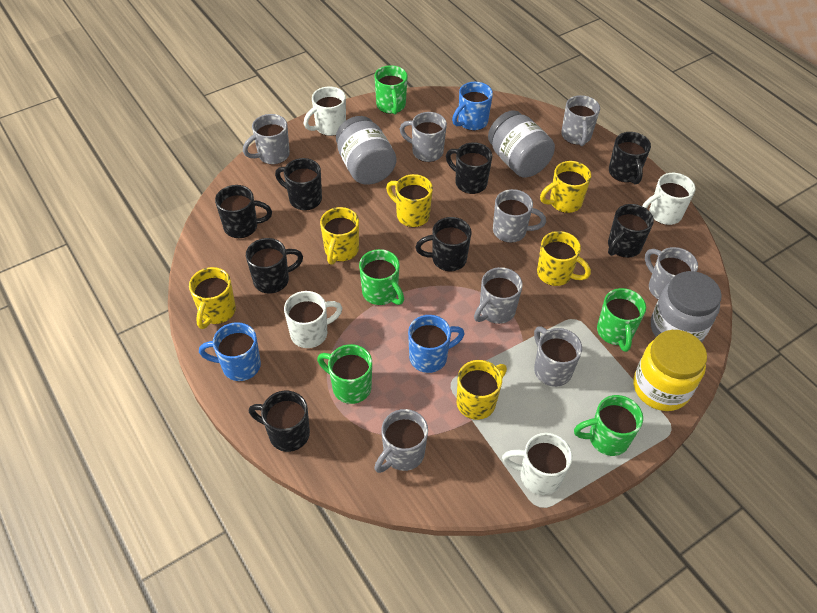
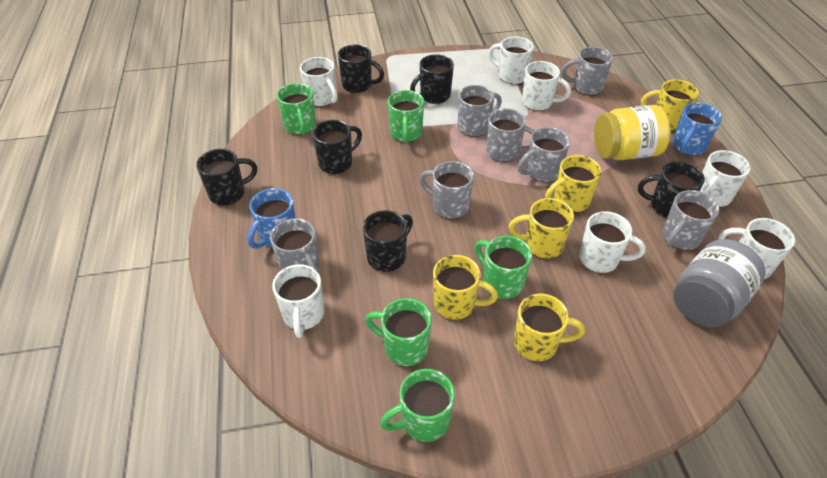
black mug: 8 -> 6
blue mug: 3 -> 2
grey jar: 3 -> 1
grey mug: 8 -> 7
white mug: 4 -> 7
yellow mug: 6 -> 5

